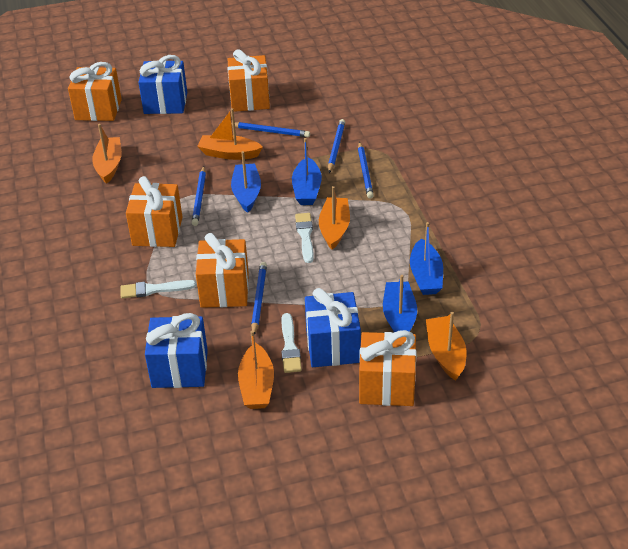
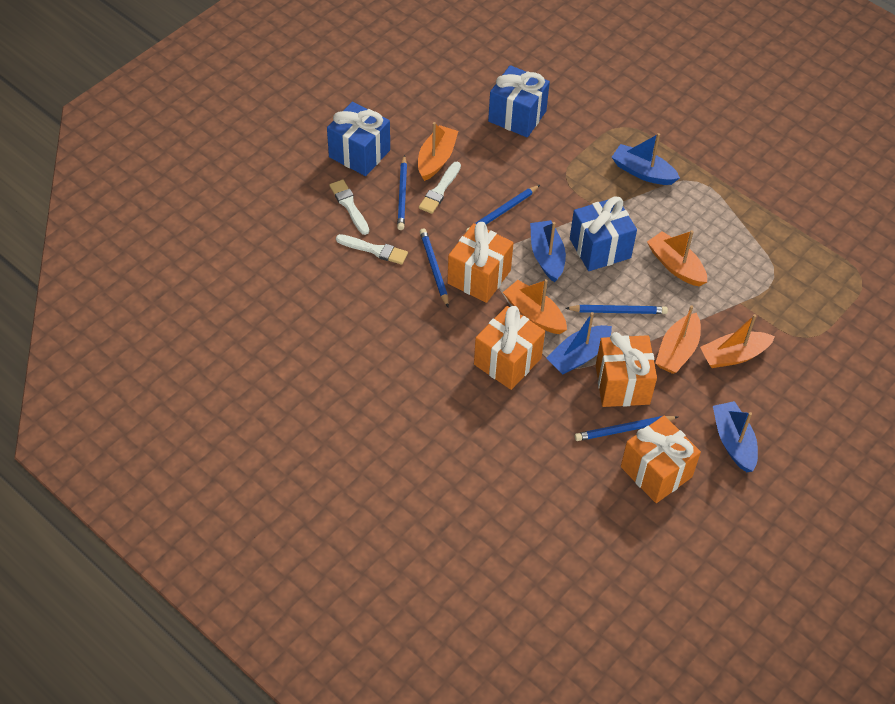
orange gift: 5 -> 4

